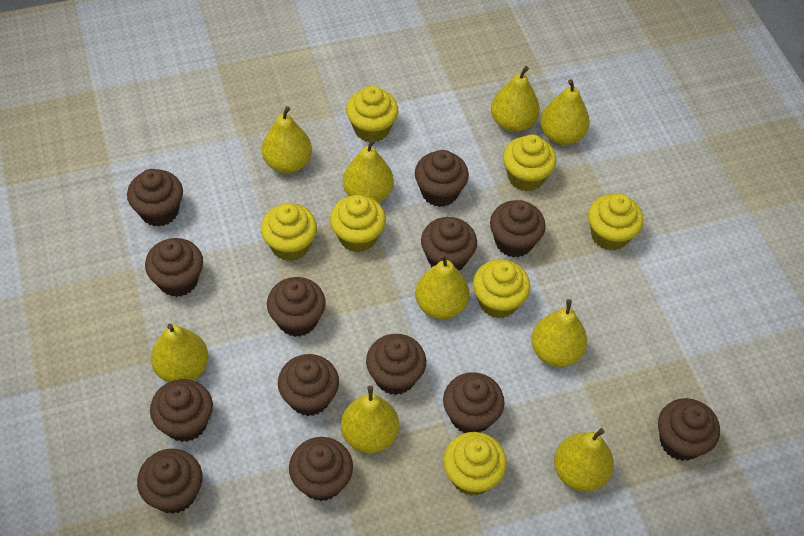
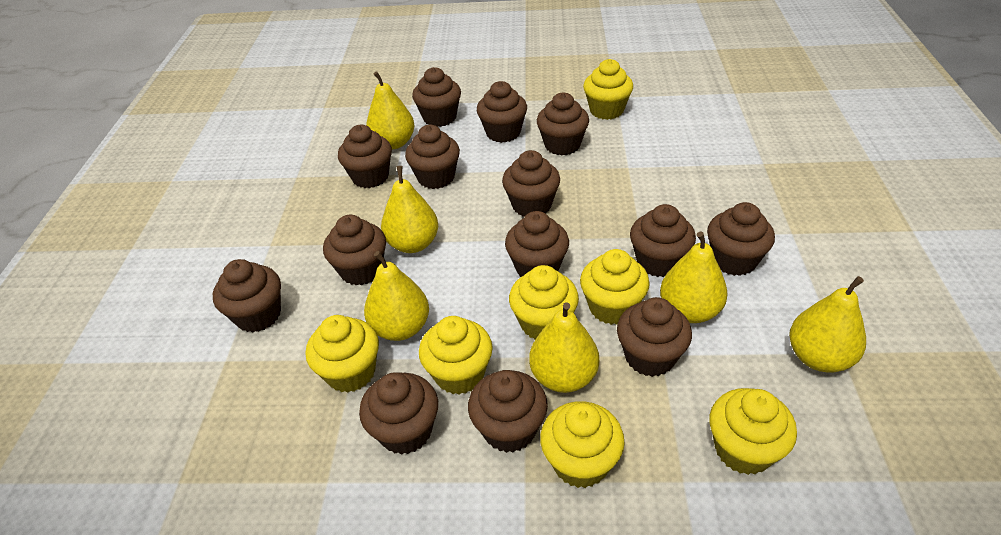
brown cupcake: 13 -> 14
yellow pear: 9 -> 6

